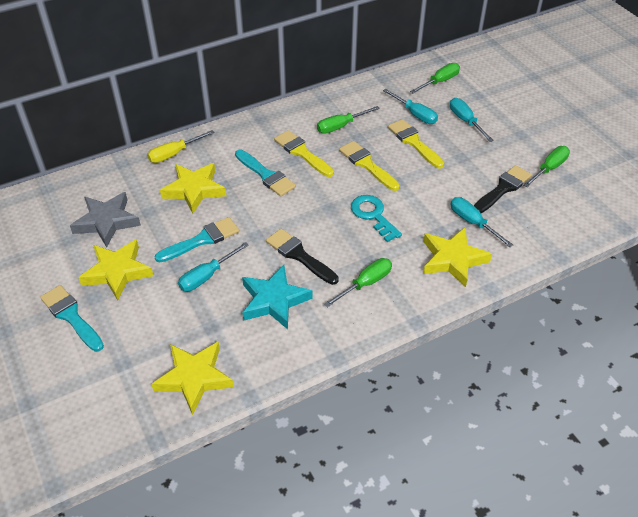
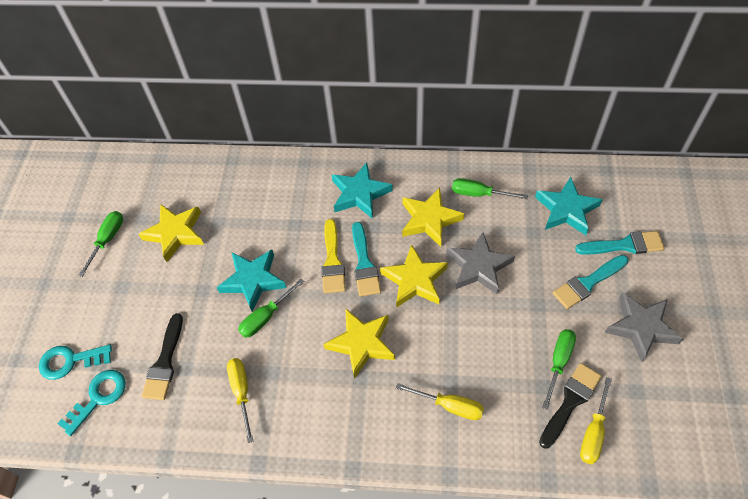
grey star: 1 -> 2
turquoise key: 1 -> 2
turquoise screwdriver: 4 -> 0
turquoise star: 1 -> 3
yellow brush: 3 -> 1
yellow screwdriver: 1 -> 3

